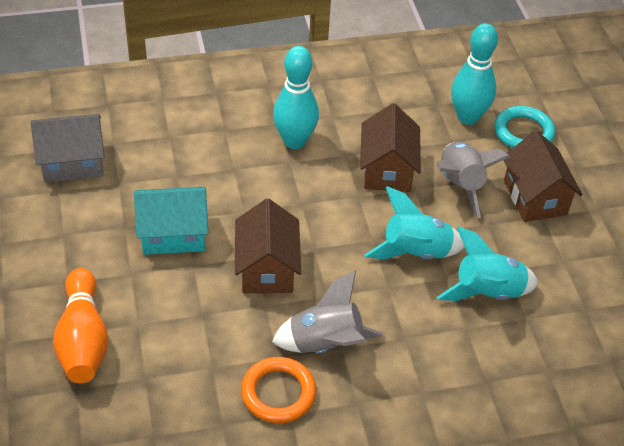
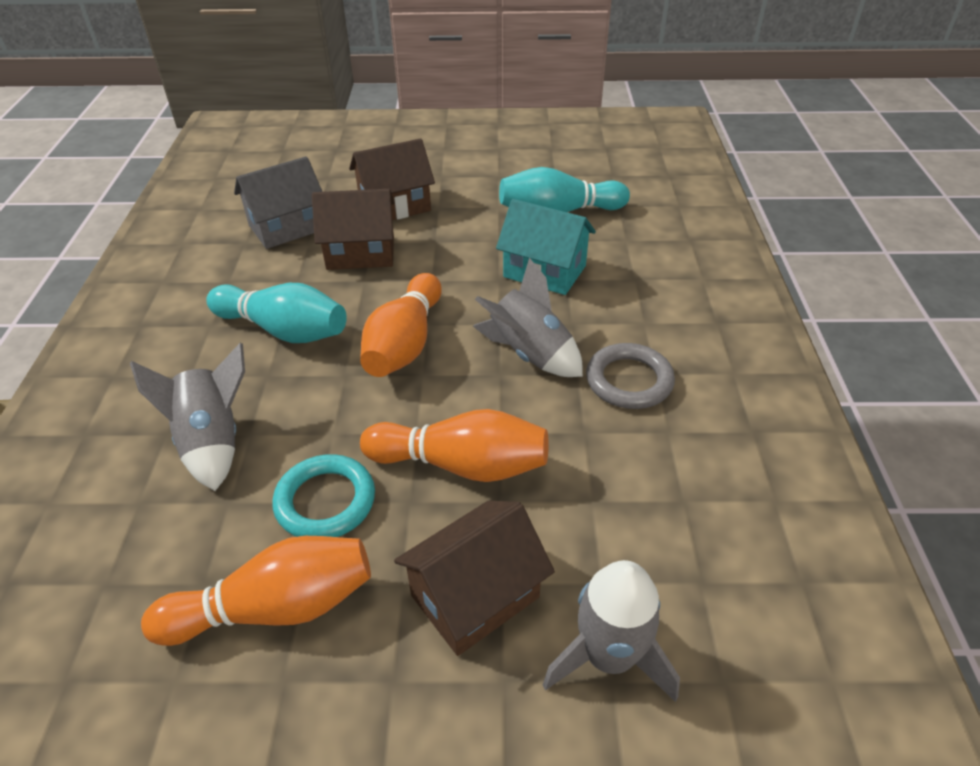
grey ring: 0 -> 1
grey rocket: 2 -> 3
orange bowling pin: 1 -> 3
orange ring: 1 -> 0
turquoise rocket: 2 -> 0

